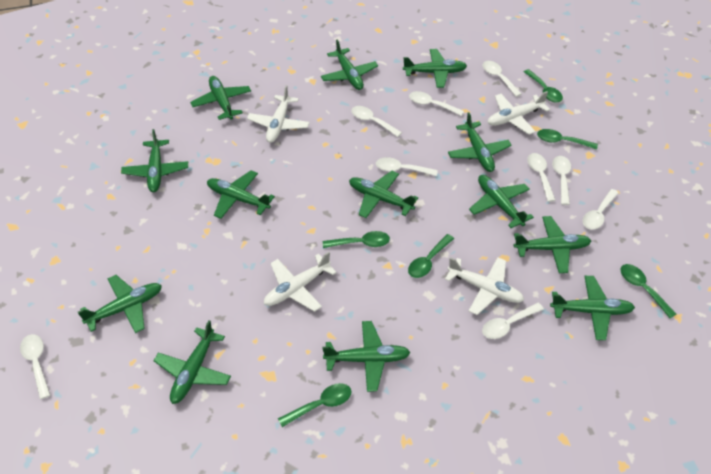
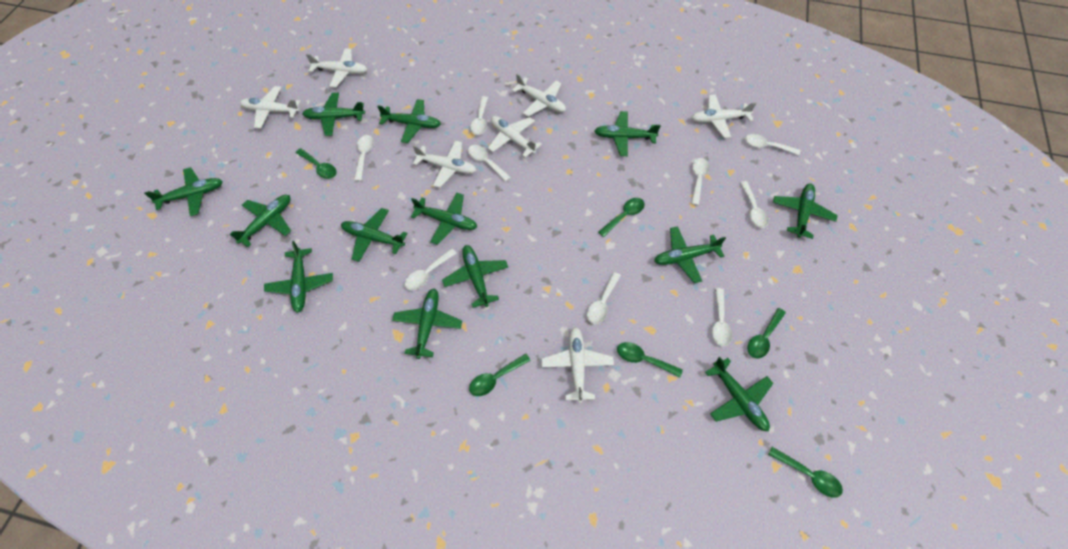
white plane: 4 -> 7

